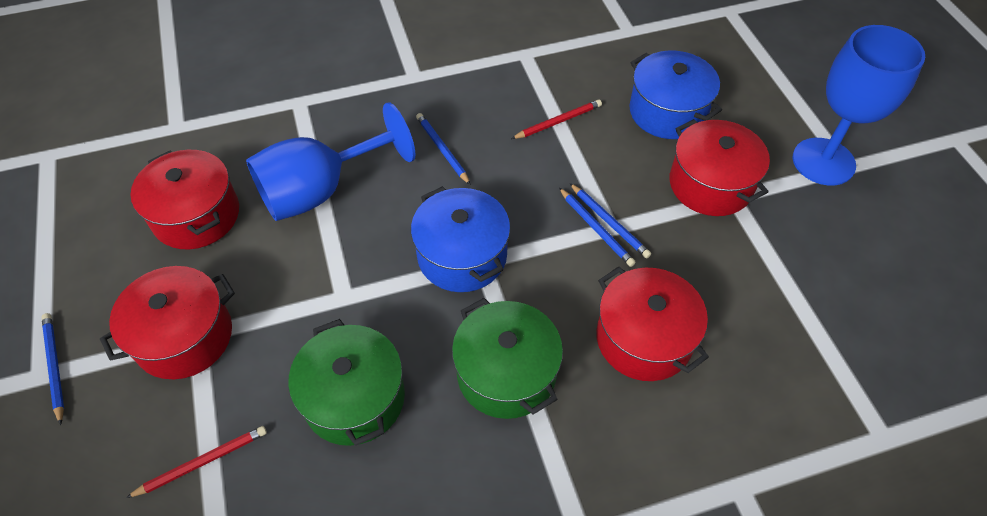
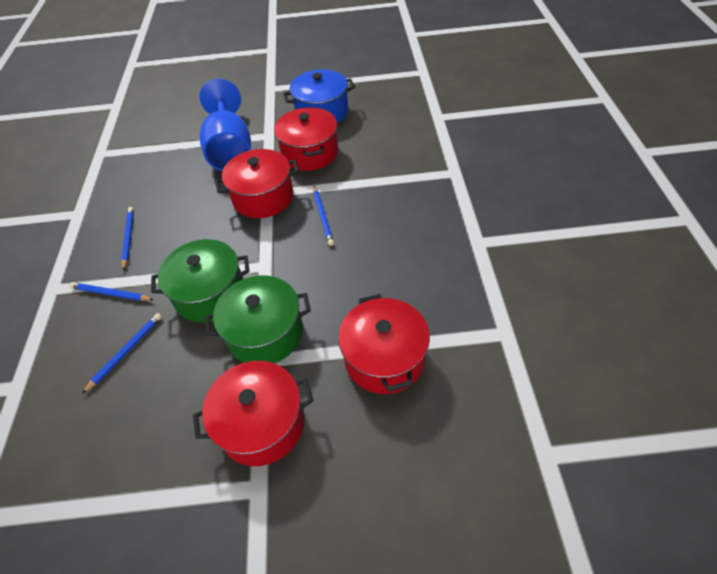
blue goblet: 2 -> 1
blue pot: 2 -> 1
red pencil: 2 -> 0

